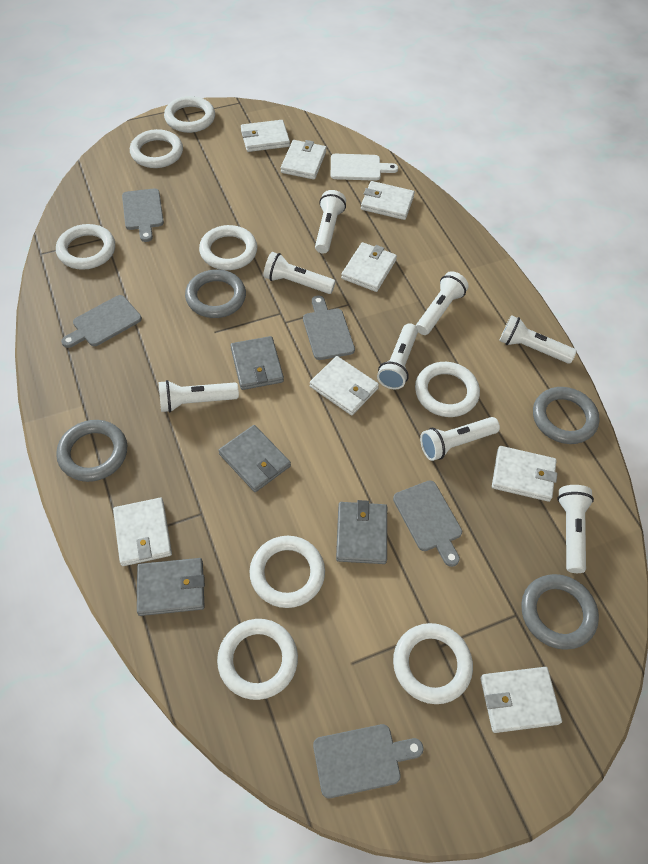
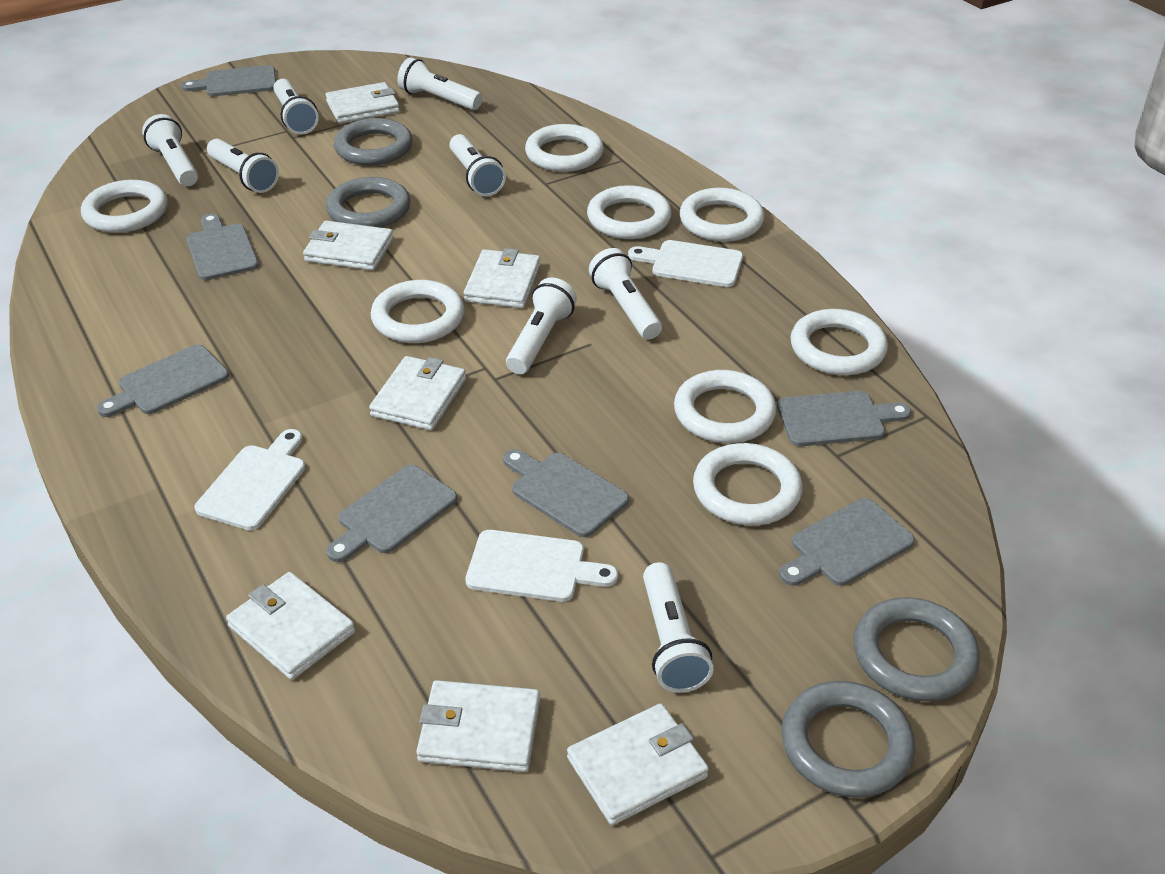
grey cutting board: 5 -> 7
grey wallet: 4 -> 0
white cutting board: 1 -> 3
white wallet: 8 -> 7

